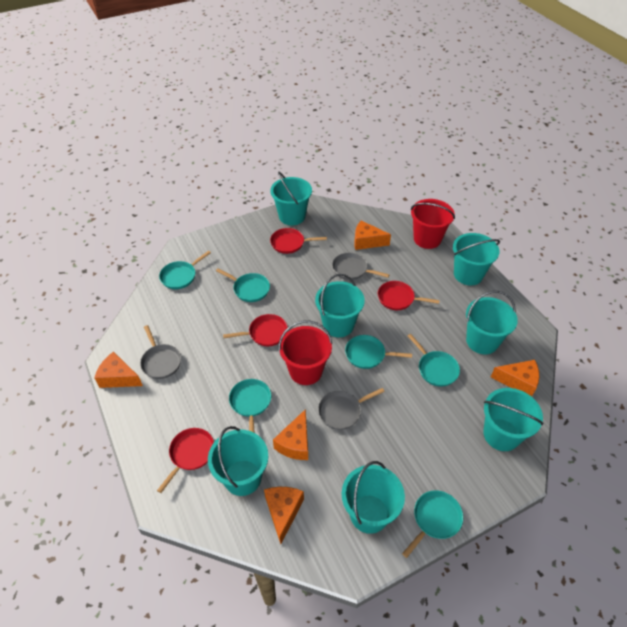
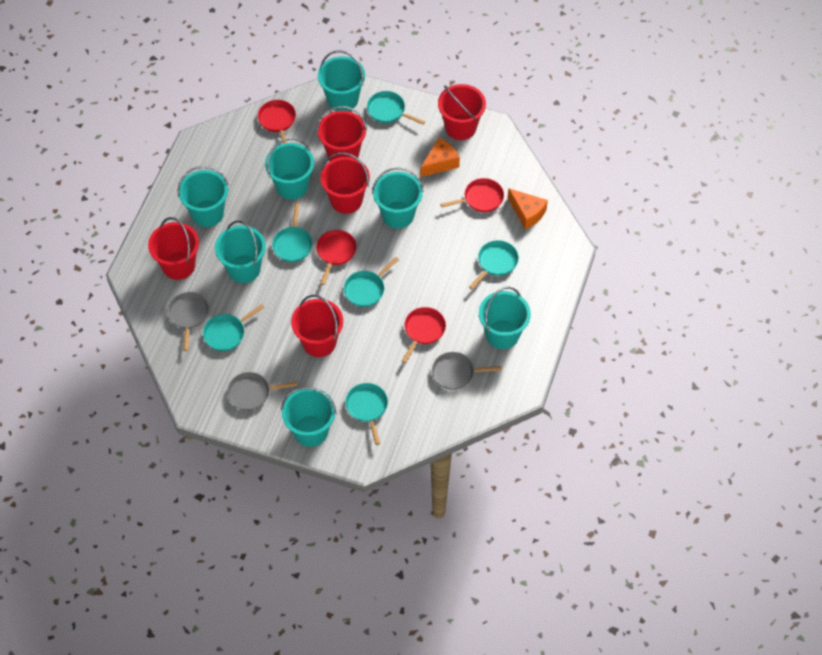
orange cheese: 5 -> 2
red bucket: 2 -> 5

